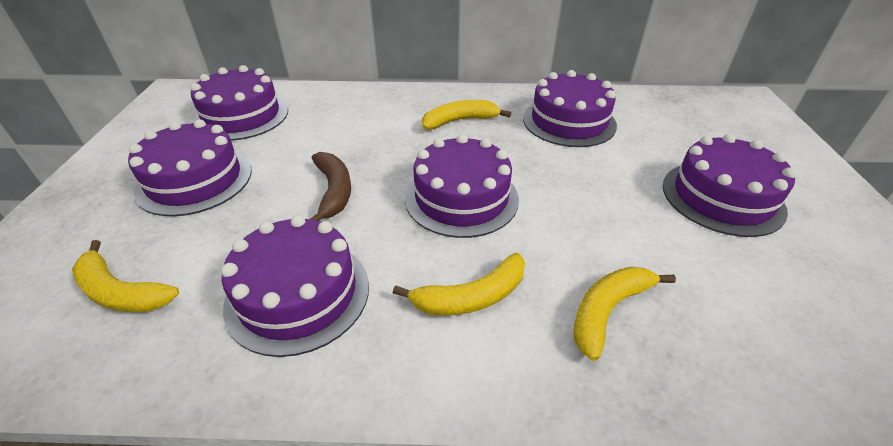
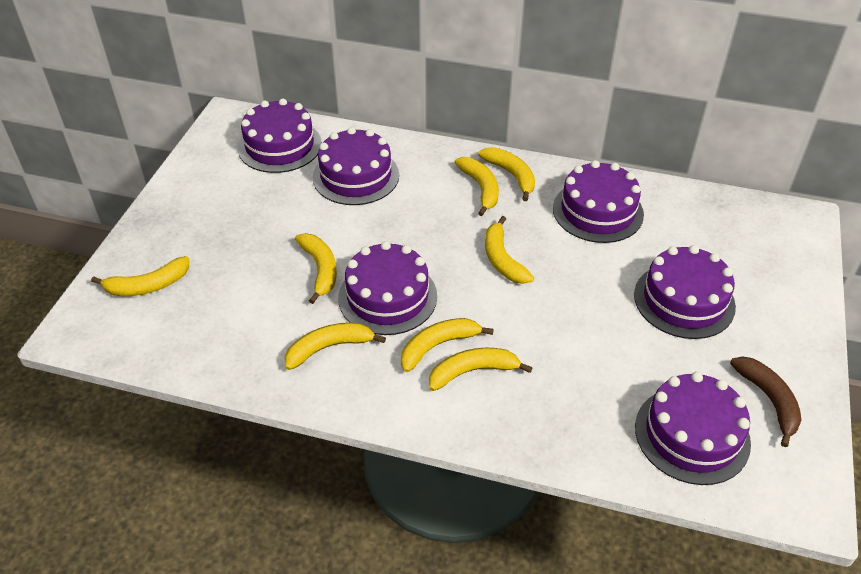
yellow banana: 4 -> 8

